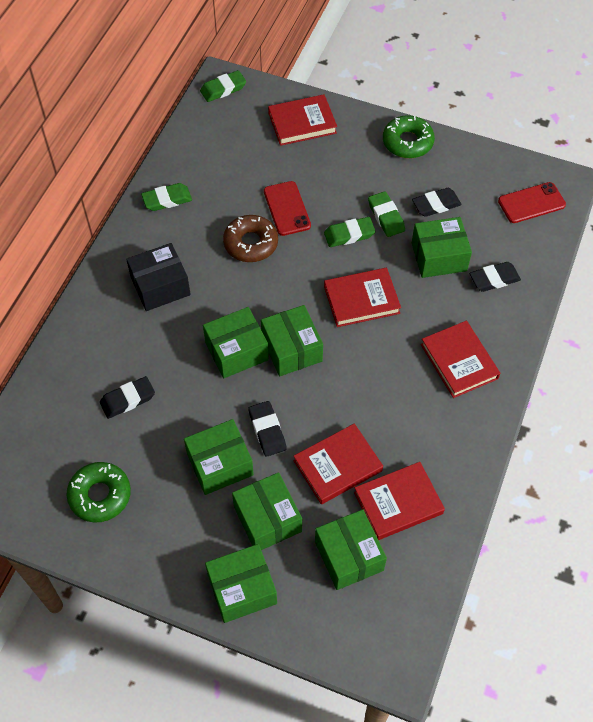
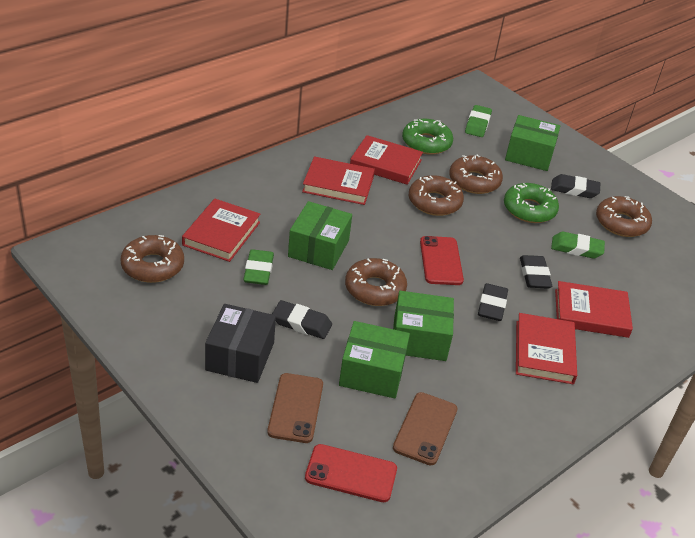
brown donut: 1 -> 5
brown phone: 0 -> 2
green box: 7 -> 4
green eraser: 4 -> 3

